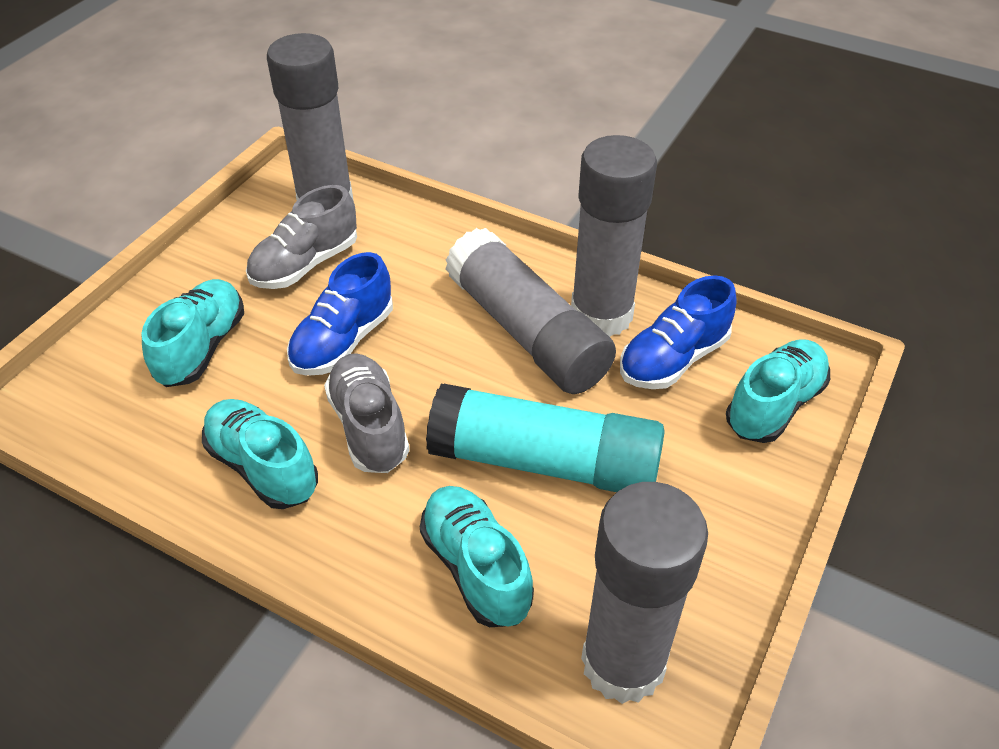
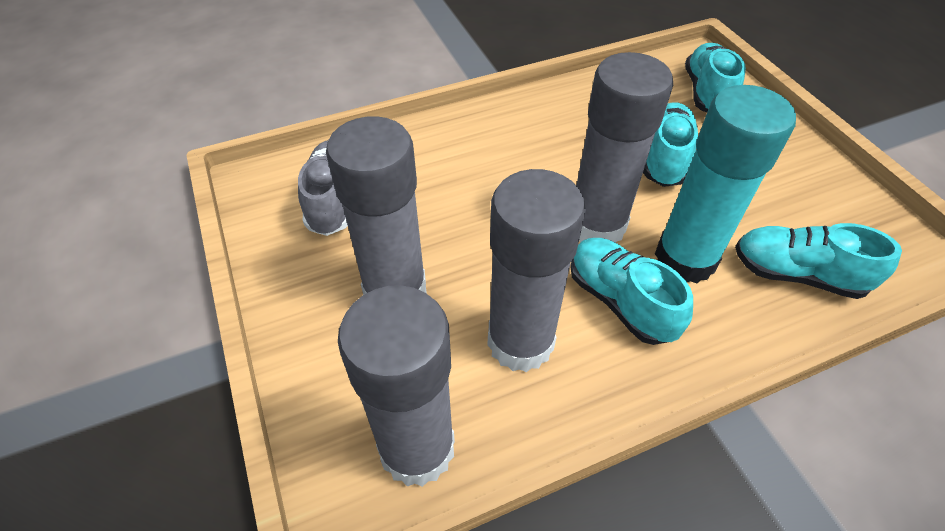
blue shoe: 2 -> 0
grey shoe: 2 -> 1

